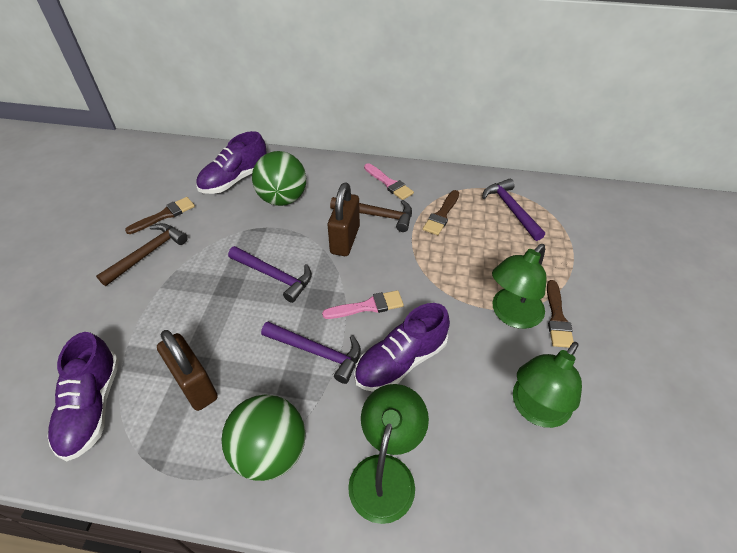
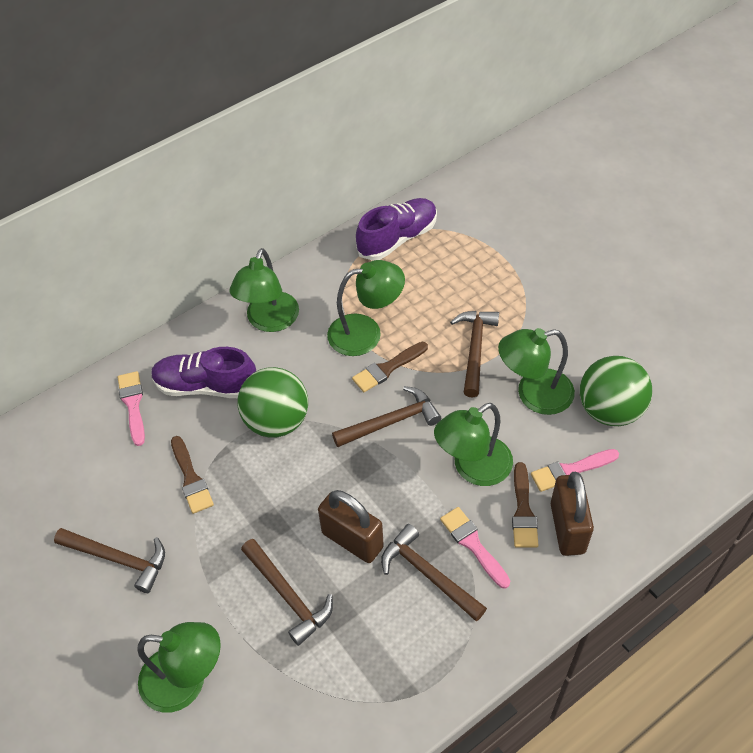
brown hammer: 2 -> 5
green lamp: 3 -> 5
pink brush: 2 -> 3
purple hammer: 3 -> 0
purple shoe: 3 -> 2

